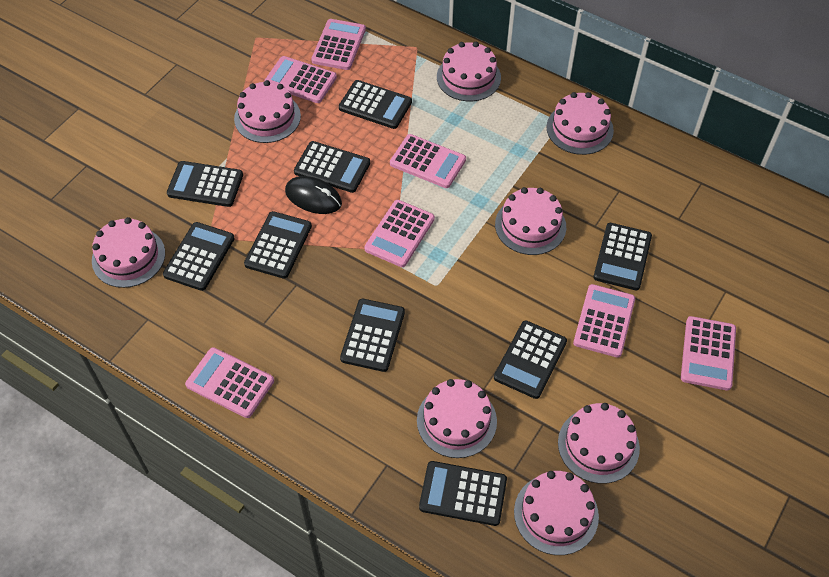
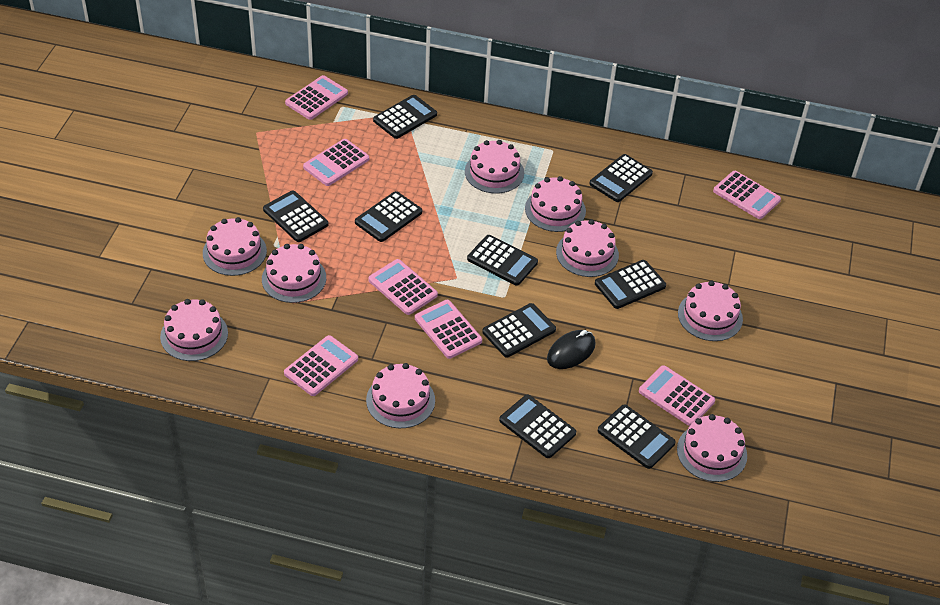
pink cake: 8 -> 9

